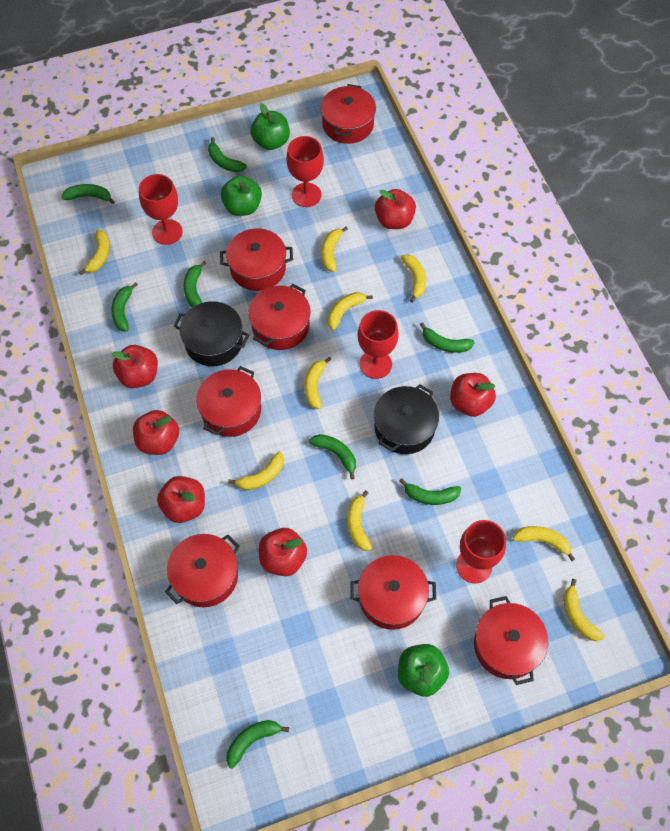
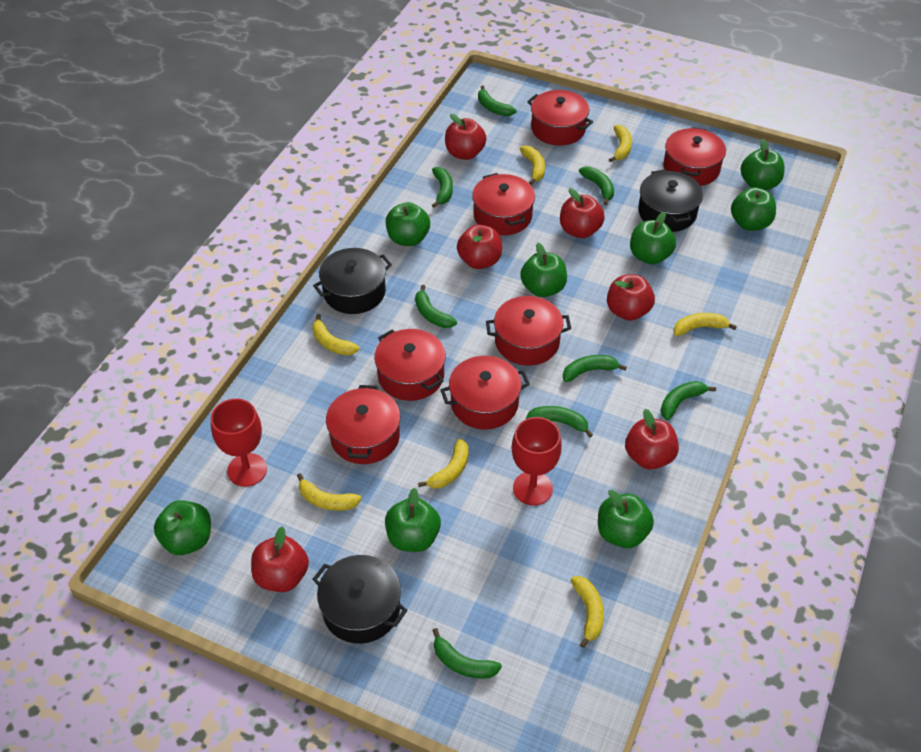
black pot: 2 -> 3
green apple: 3 -> 8
red goblet: 4 -> 2
yellow banana: 9 -> 7

